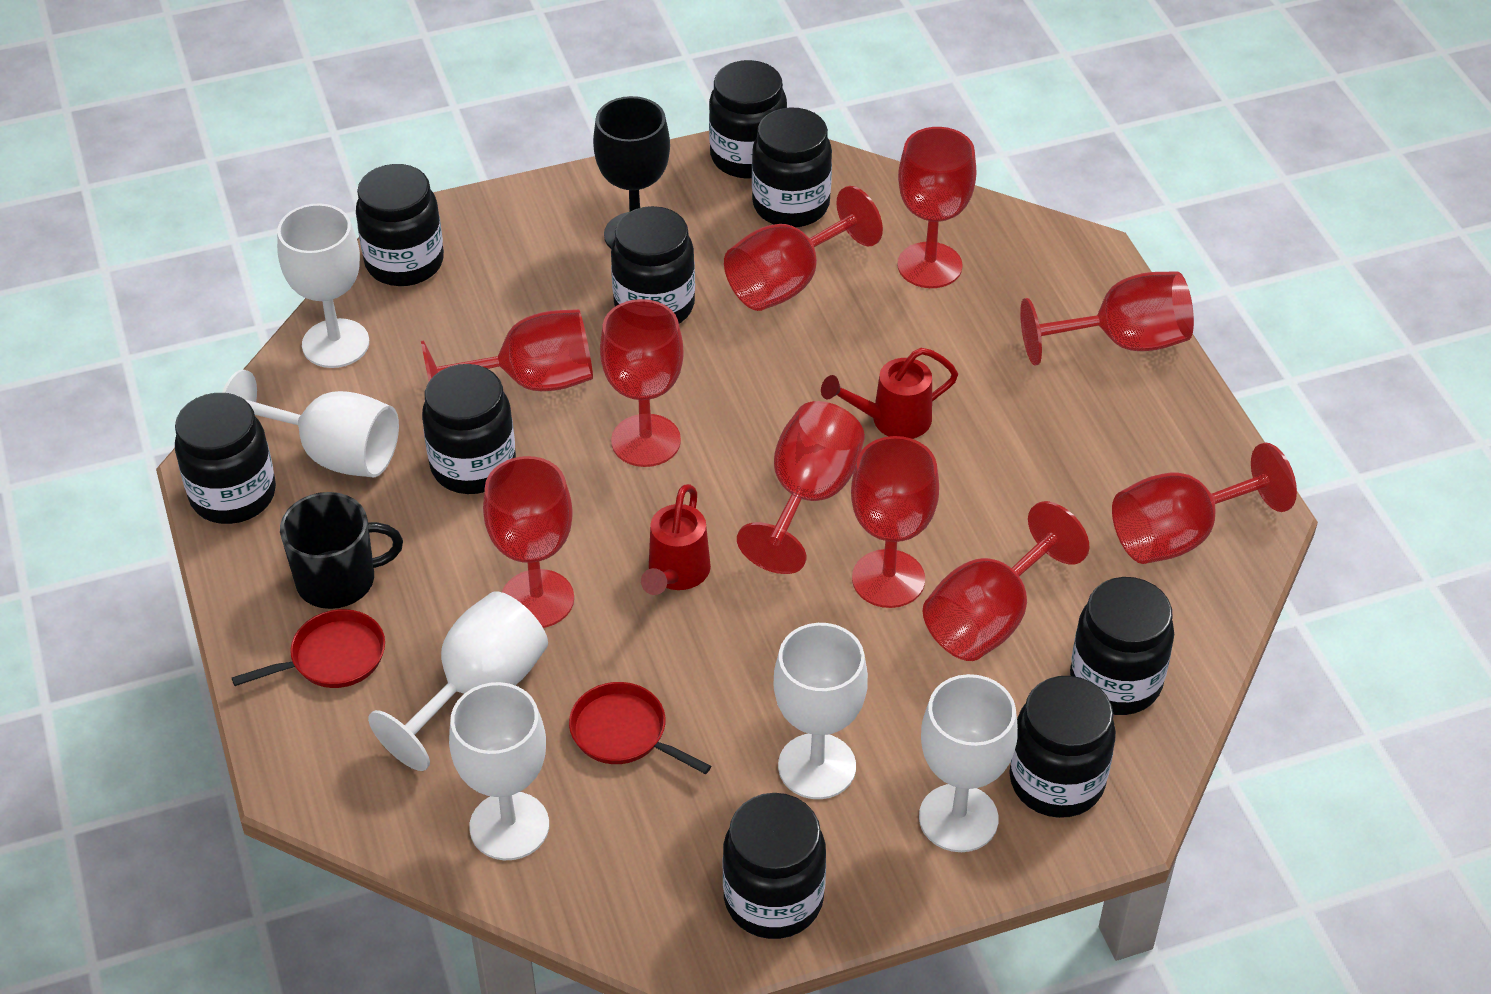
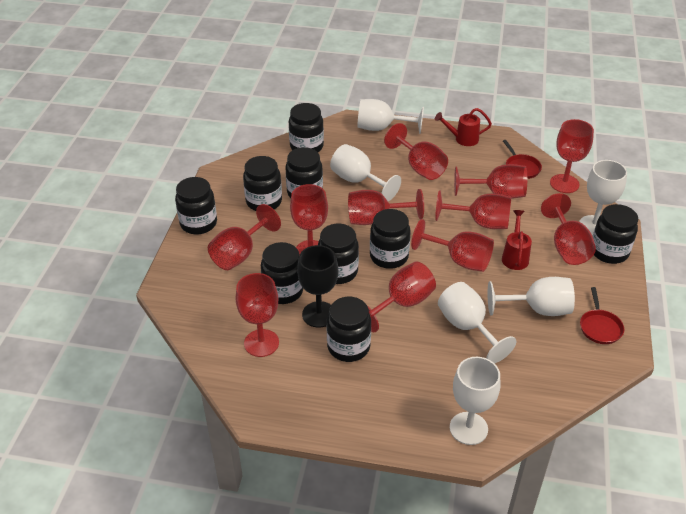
black mug: 1 -> 0
red goblet: 10 -> 11

